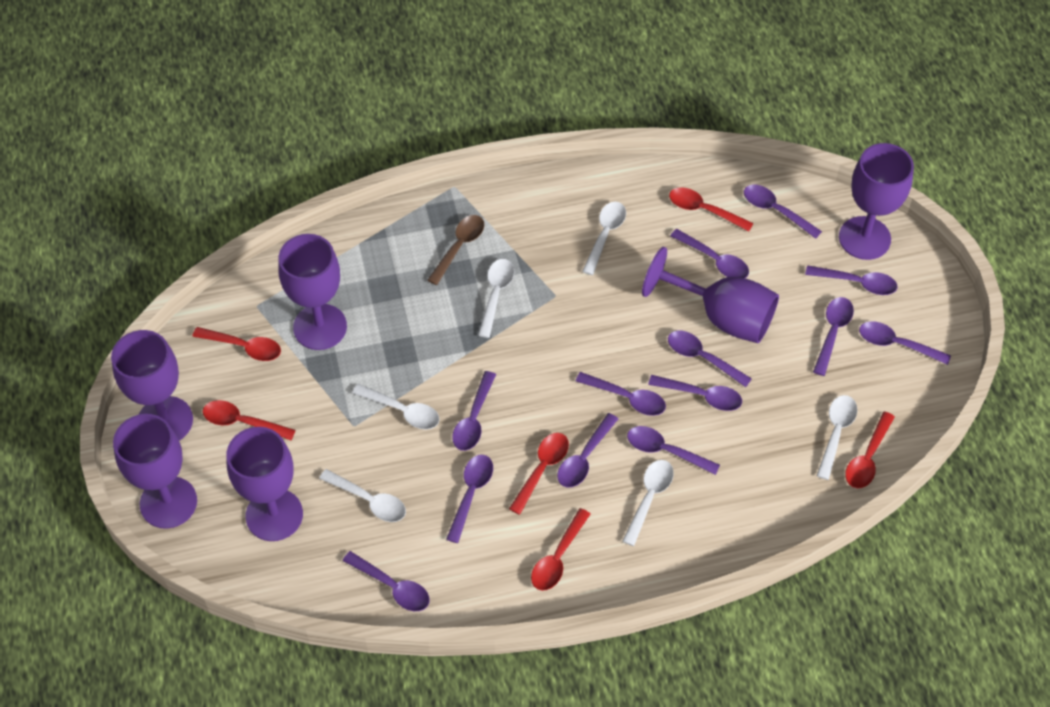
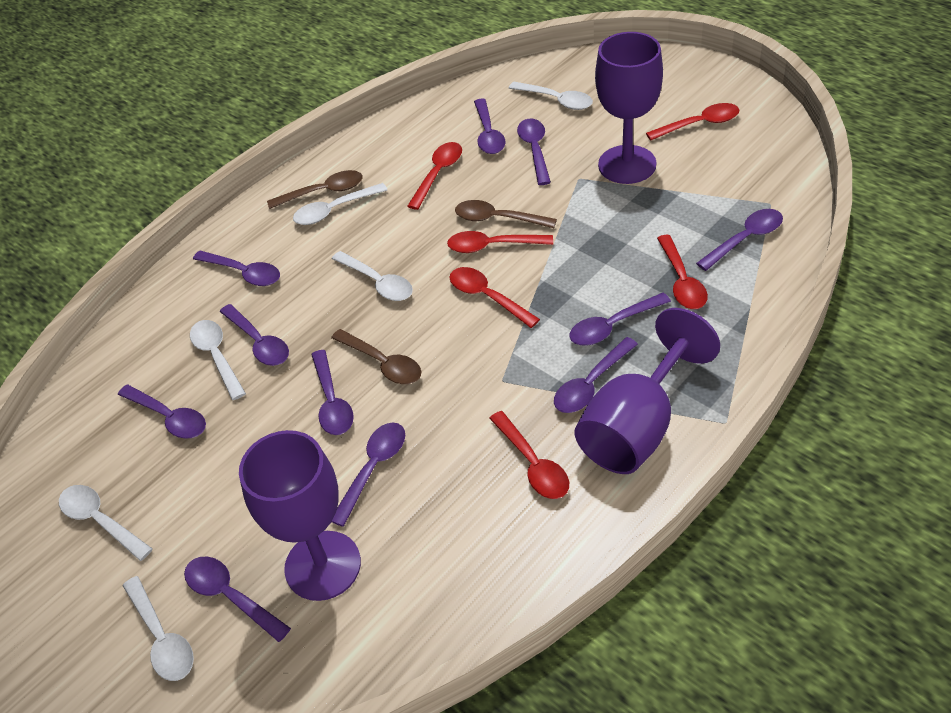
brown spoon: 1 -> 3
purple goblet: 6 -> 3
purple spoon: 13 -> 11

